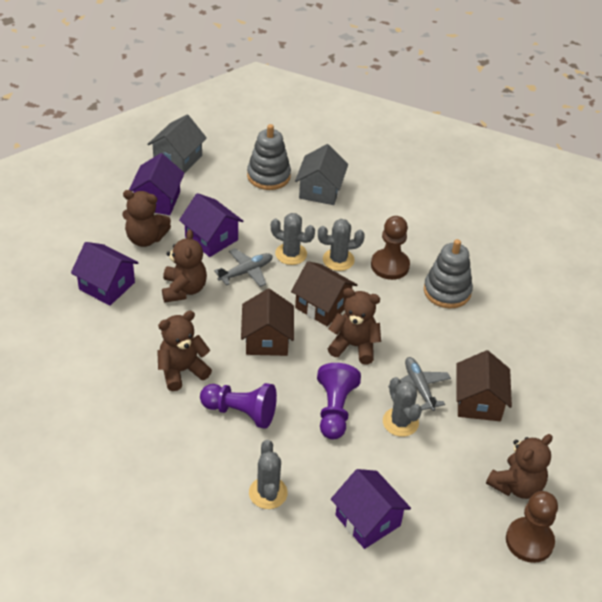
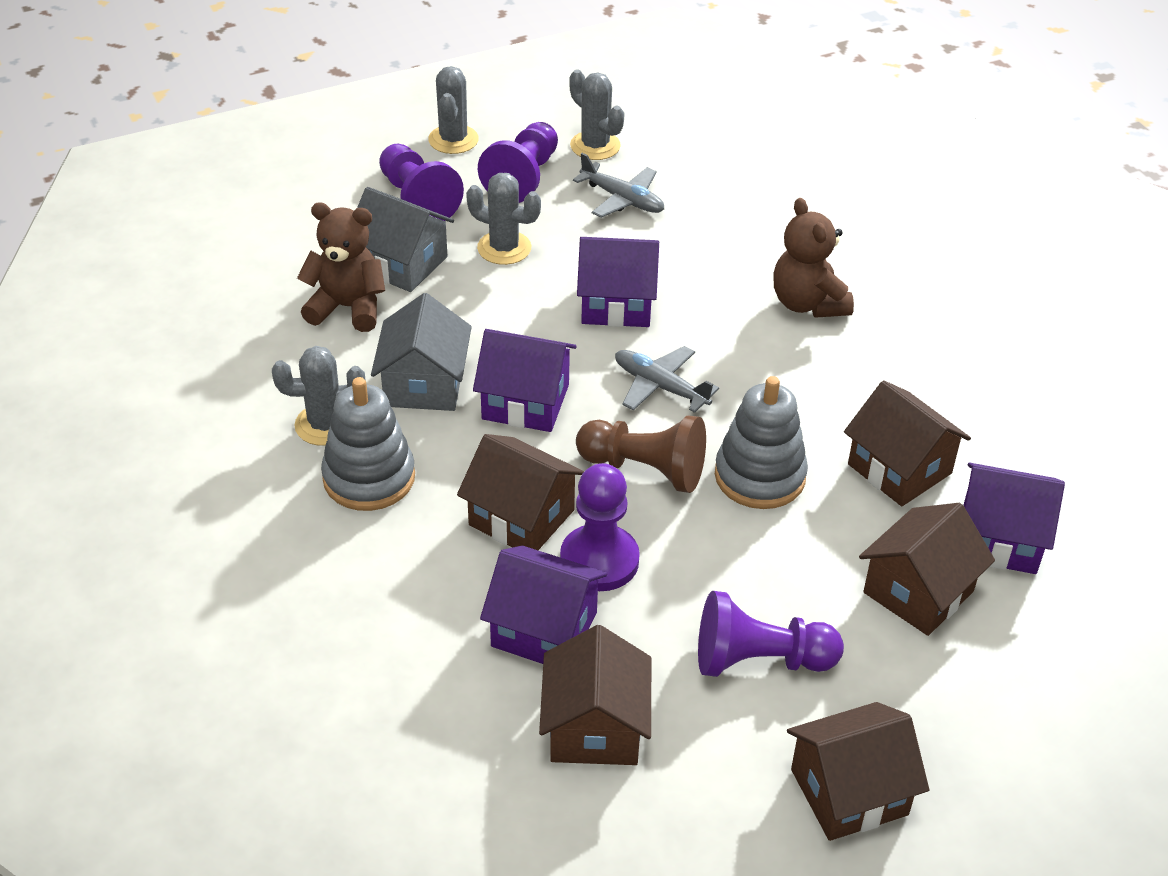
brown house: 3 -> 5
brown pawn: 2 -> 1
brown teddy bear: 5 -> 2
purple pawn: 2 -> 4

